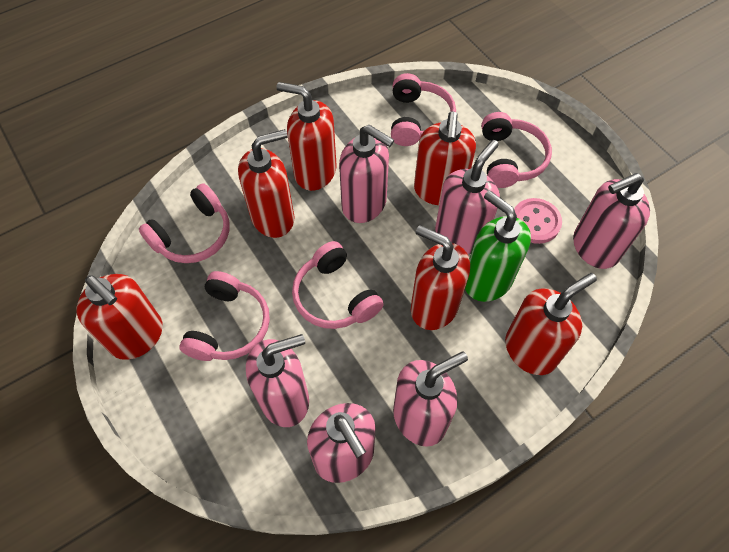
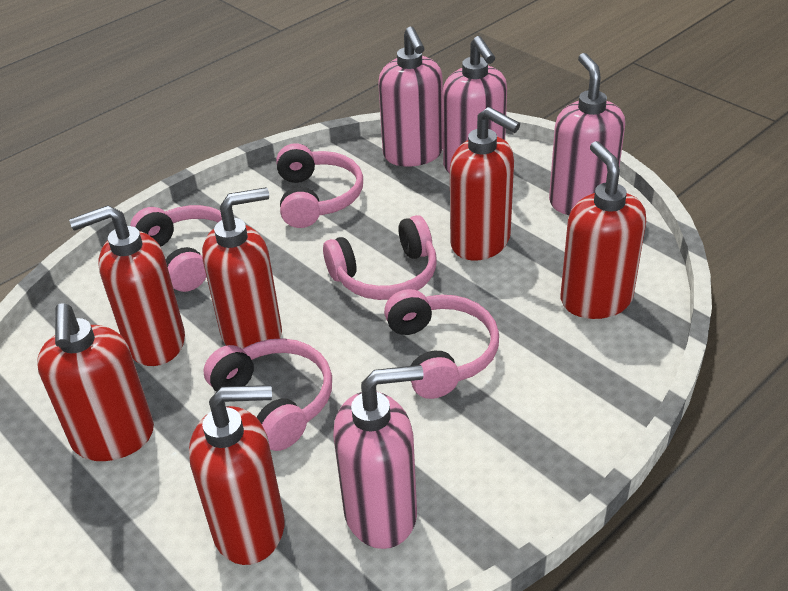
green soap dispenser: 1 -> 0
pink button: 1 -> 0
pink soap dispenser: 6 -> 4

